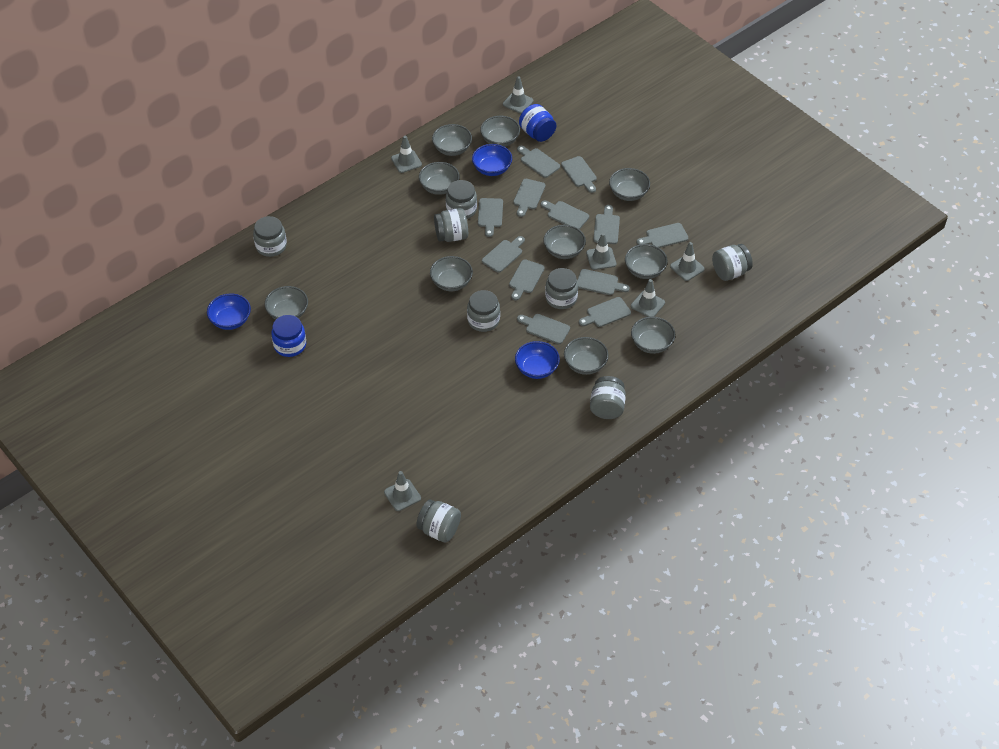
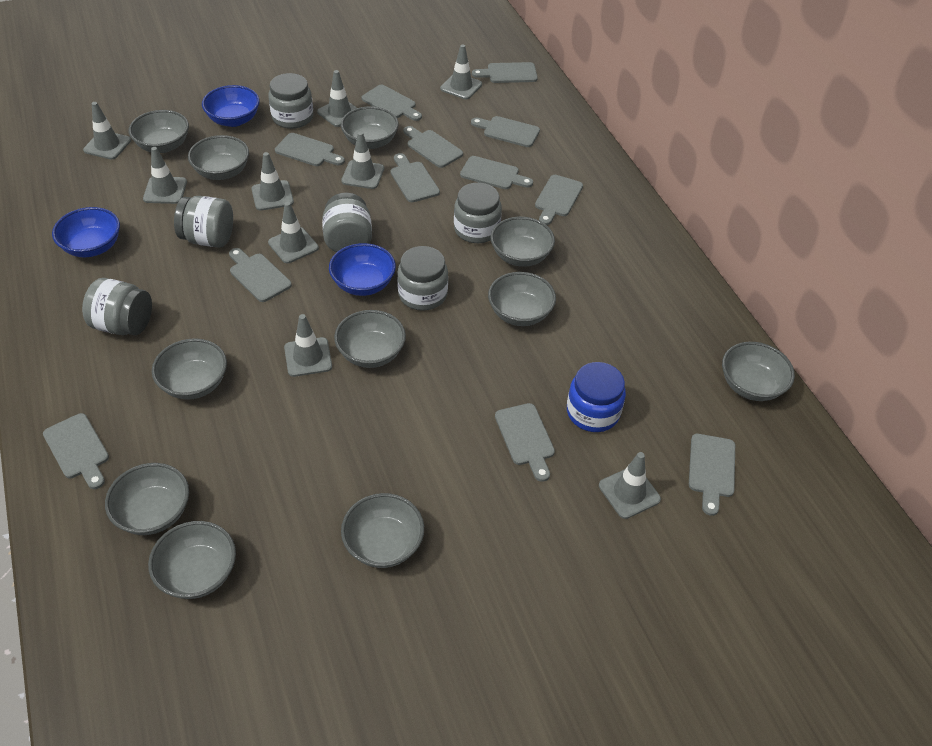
blue jar: 2 -> 1
grey bowl: 10 -> 11
grey jar: 8 -> 6
grey traffic cone: 6 -> 9

